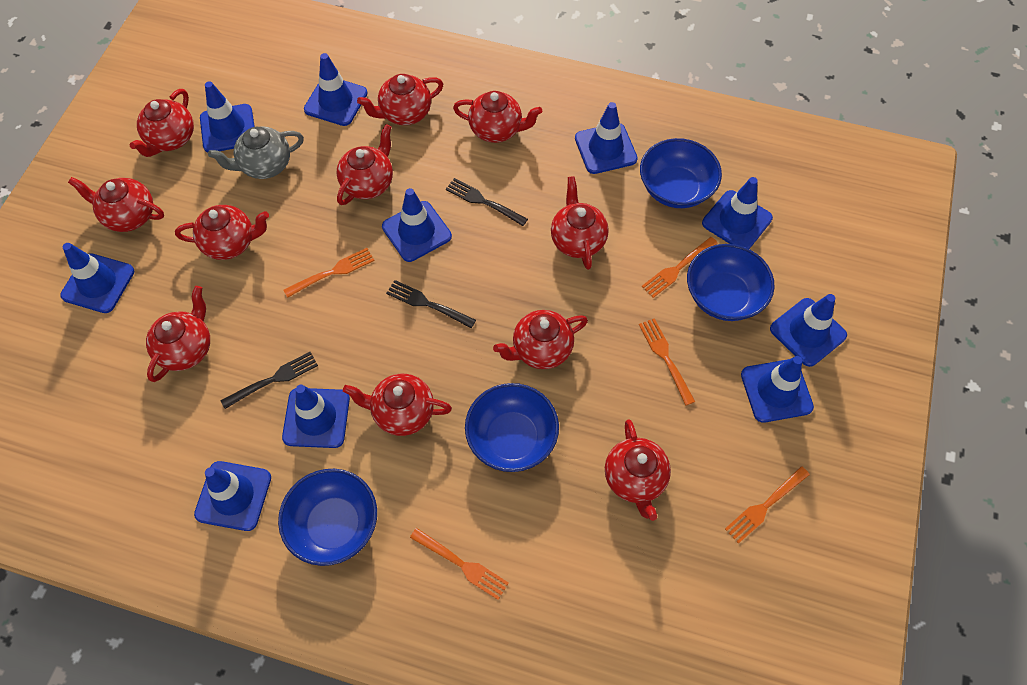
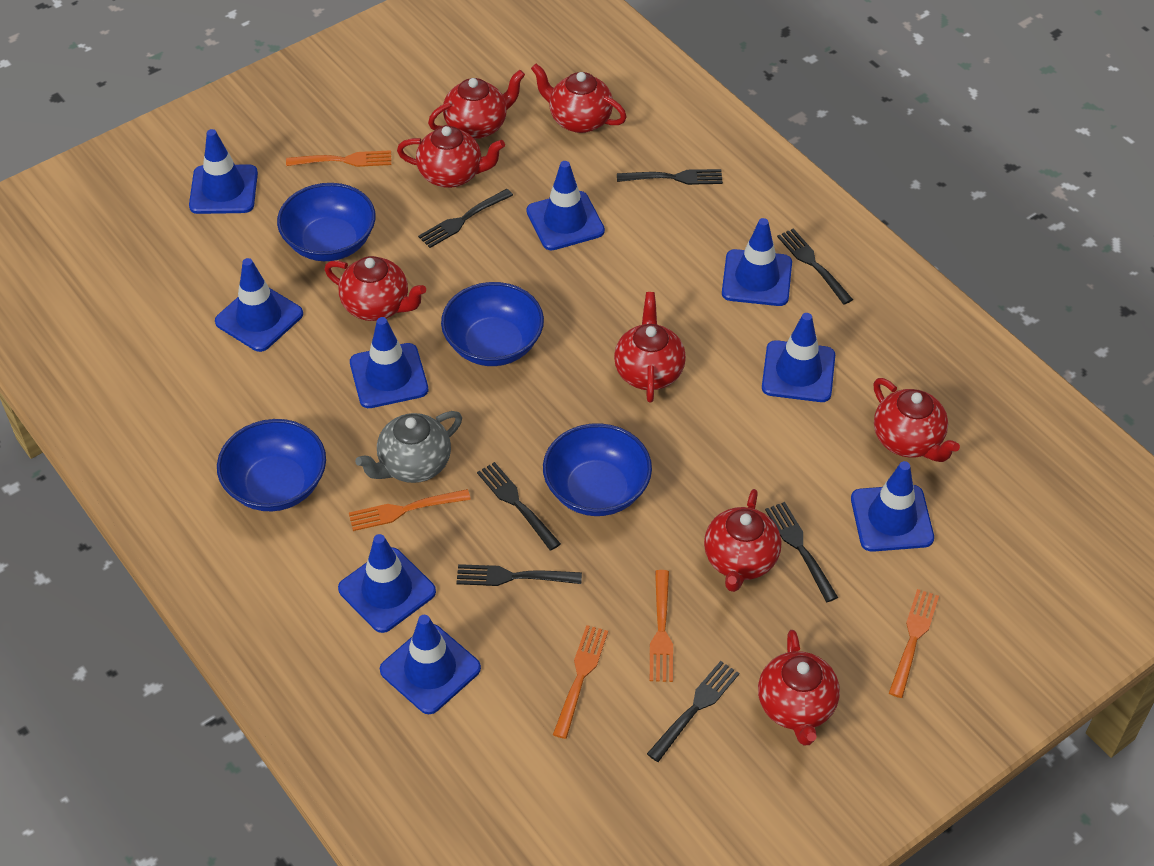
black fork: 3 -> 7
blue traffic cone: 10 -> 9
red teapot: 11 -> 8

